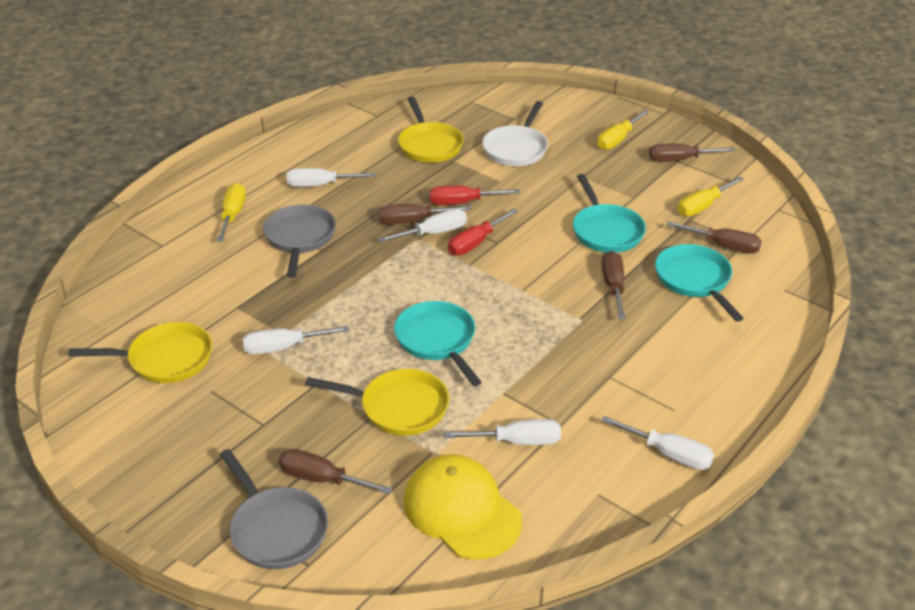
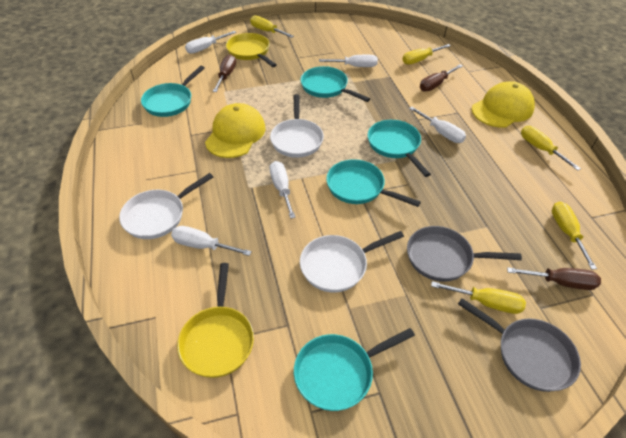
brown screwdriver: 5 -> 3
red screwdriver: 2 -> 0
turquoise pan: 3 -> 5
white pan: 1 -> 3
yellow cap: 1 -> 2
yellow pan: 3 -> 2
yellow screwdriver: 3 -> 5

